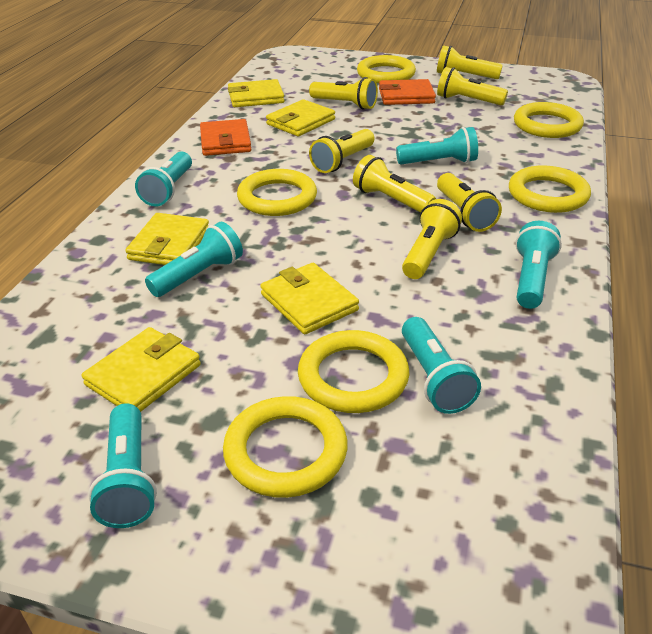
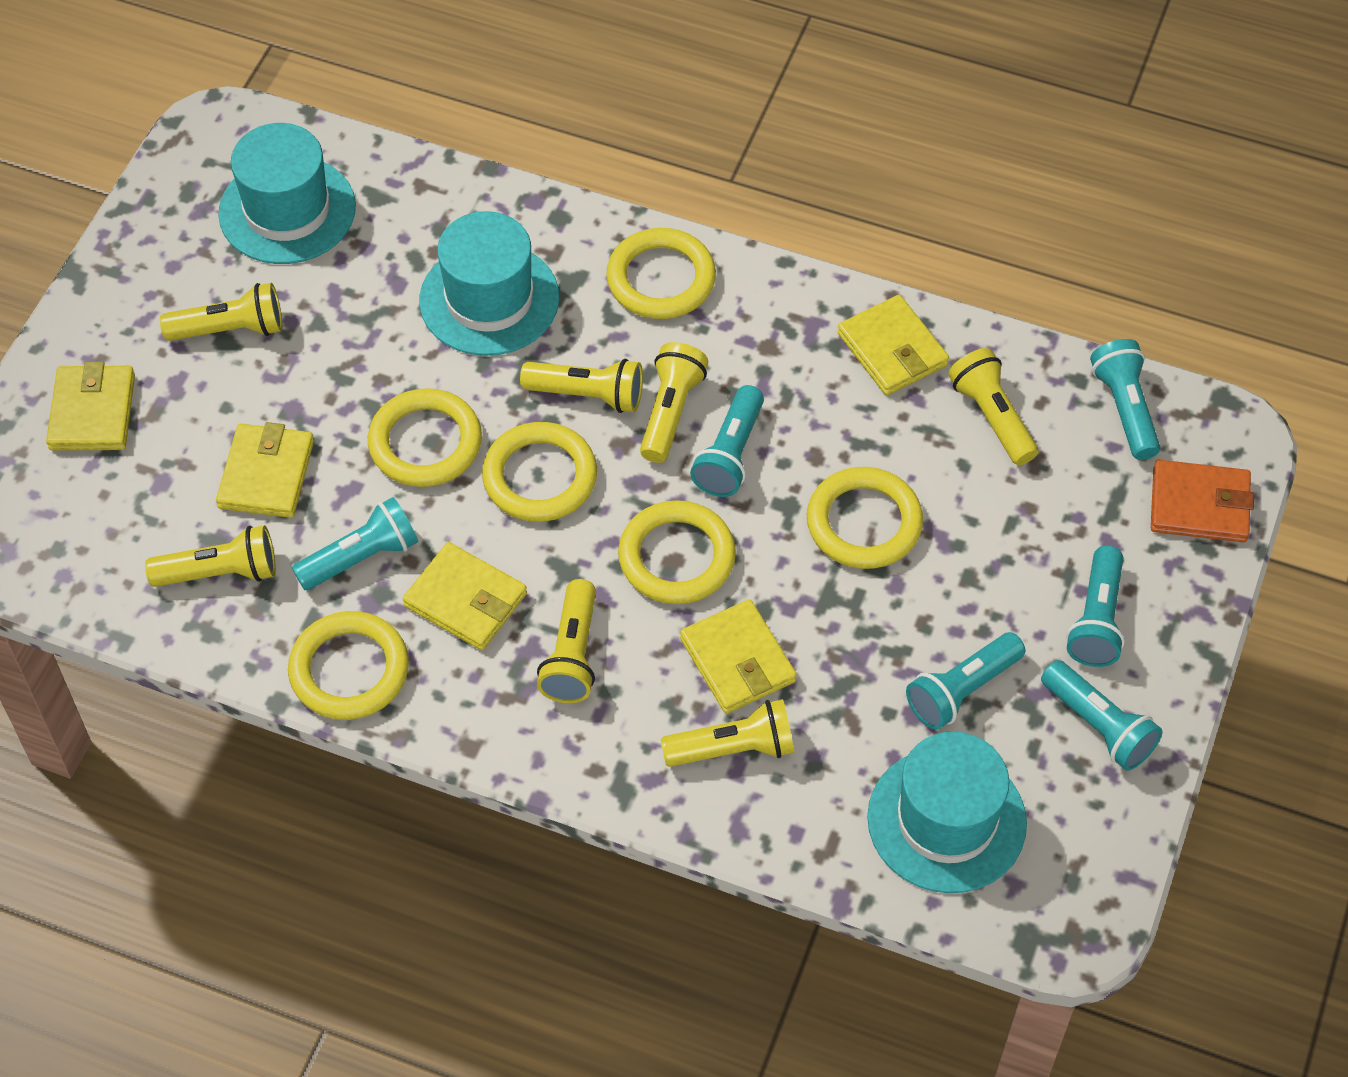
orange wallet: 2 -> 1
turquoise hat: 0 -> 3

